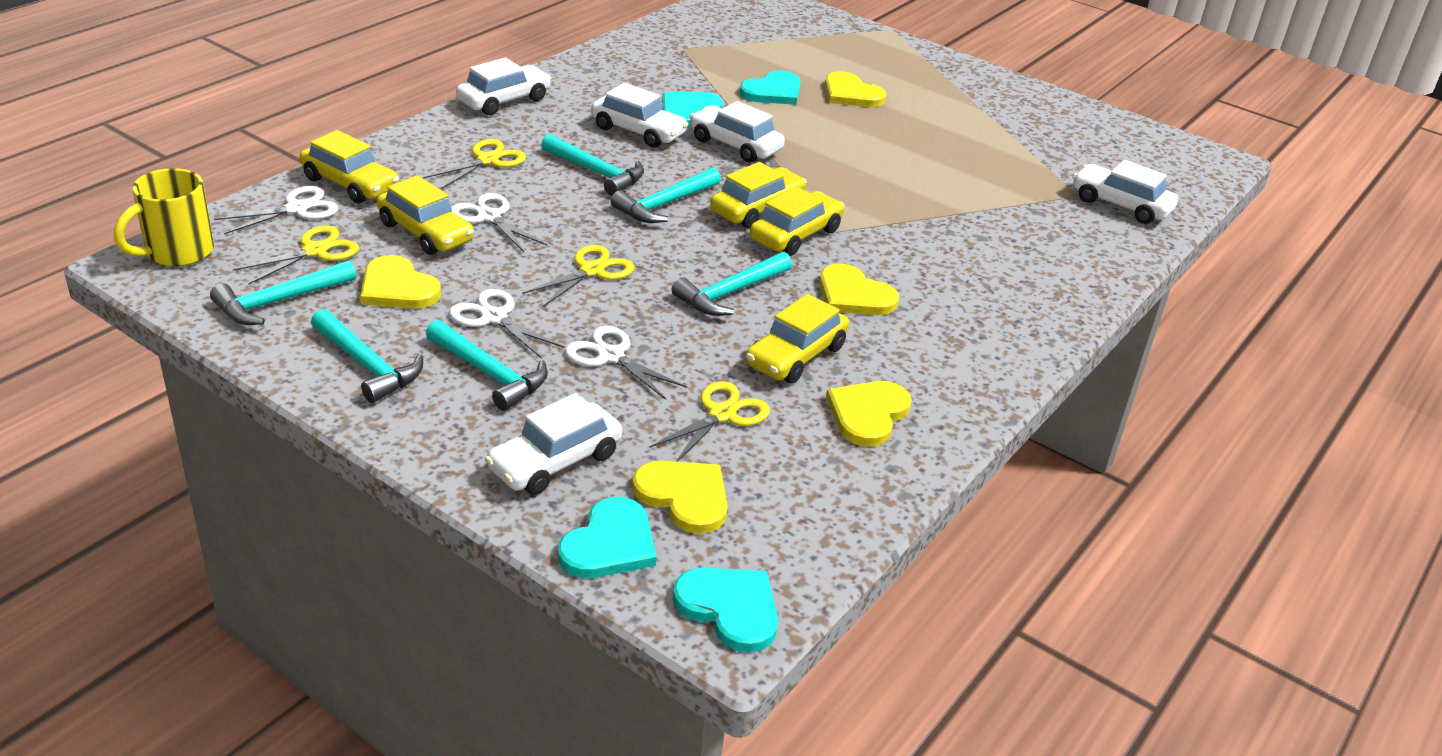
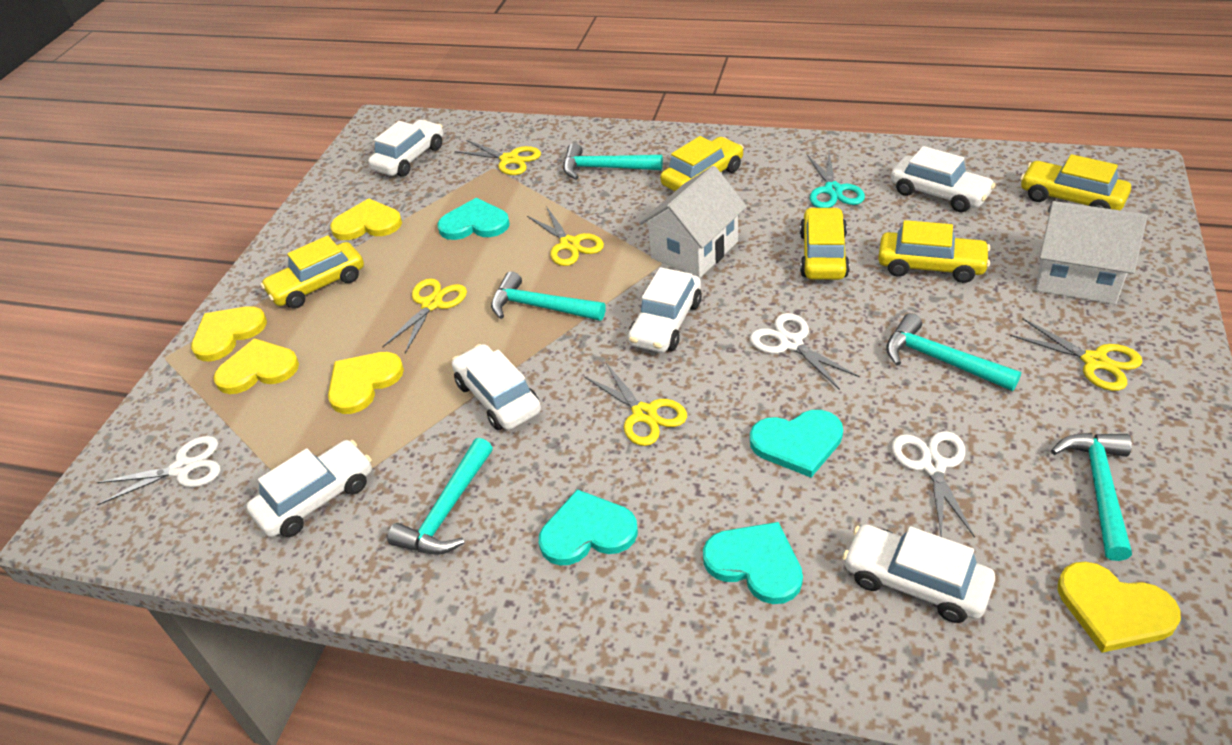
turquoise hammer: 6 -> 5
turquoise scissors: 0 -> 1
white car: 5 -> 6
white house: 0 -> 2
white scissors: 4 -> 3
yellow mug: 1 -> 0
yellow scissors: 4 -> 5

